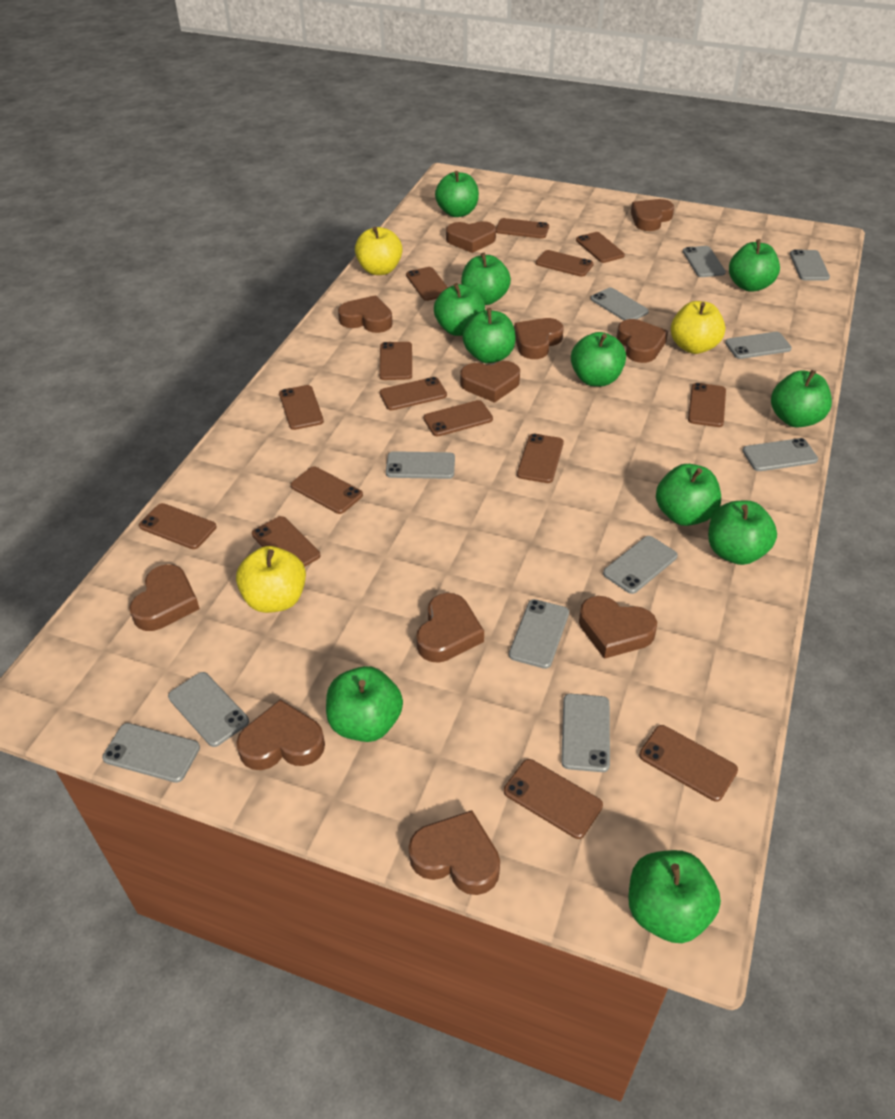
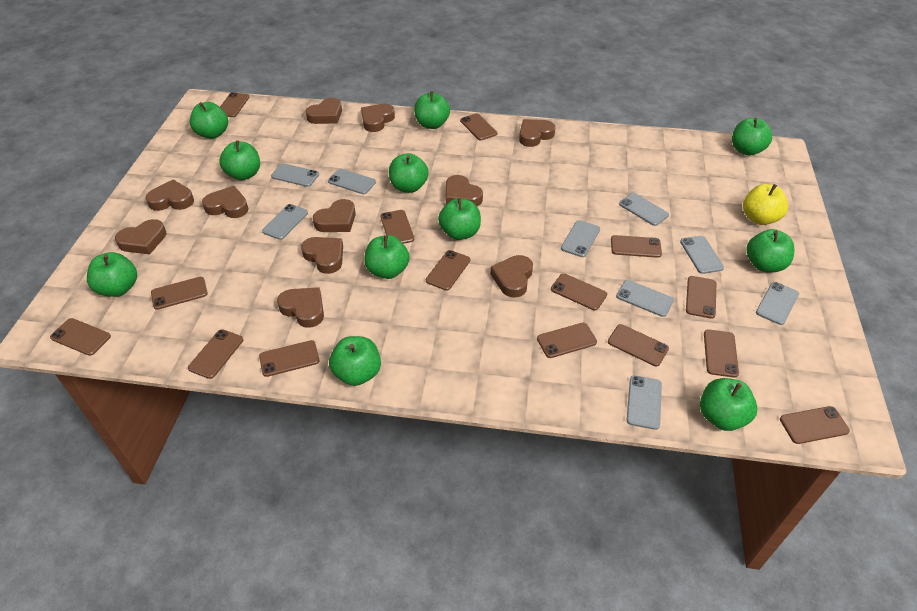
grey phone: 11 -> 9
yellow apple: 3 -> 1

